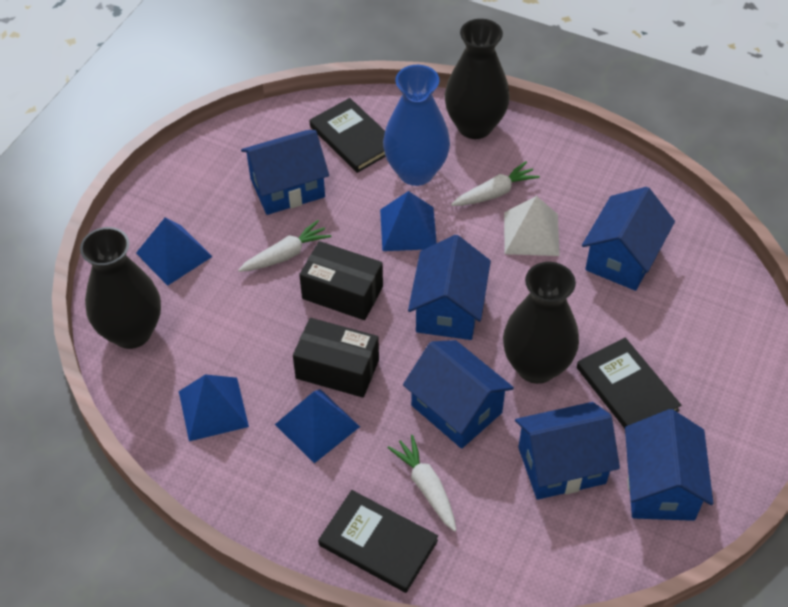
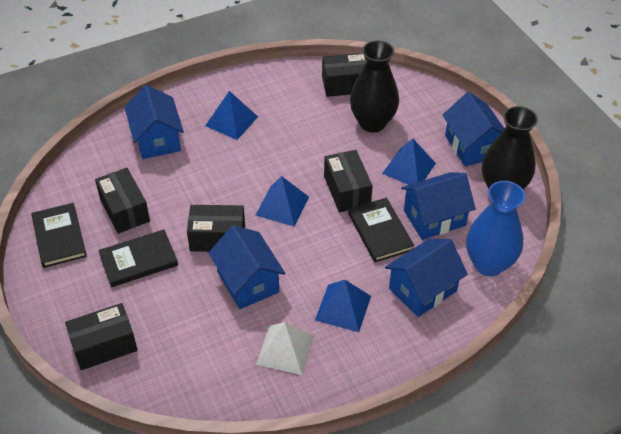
black box: 2 -> 5
black vase: 3 -> 2
blue house: 6 -> 5
white carrot: 3 -> 0

